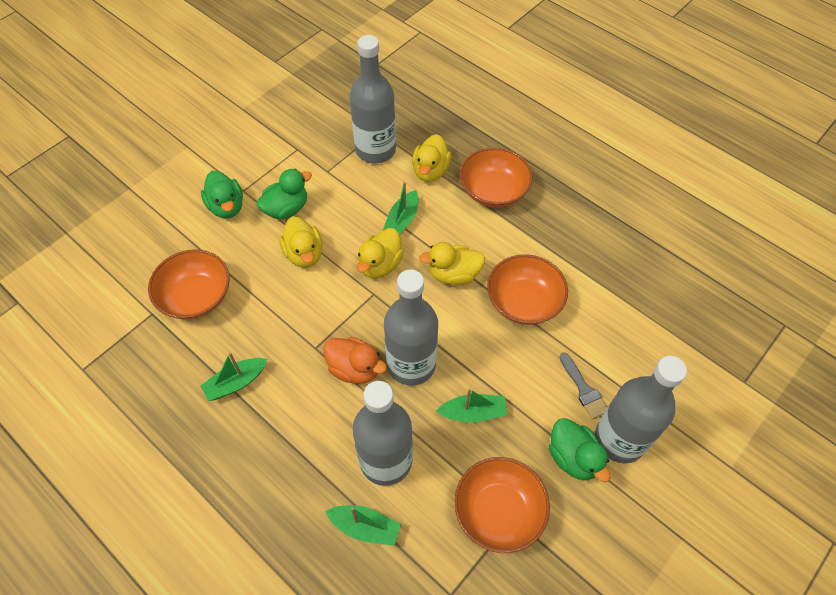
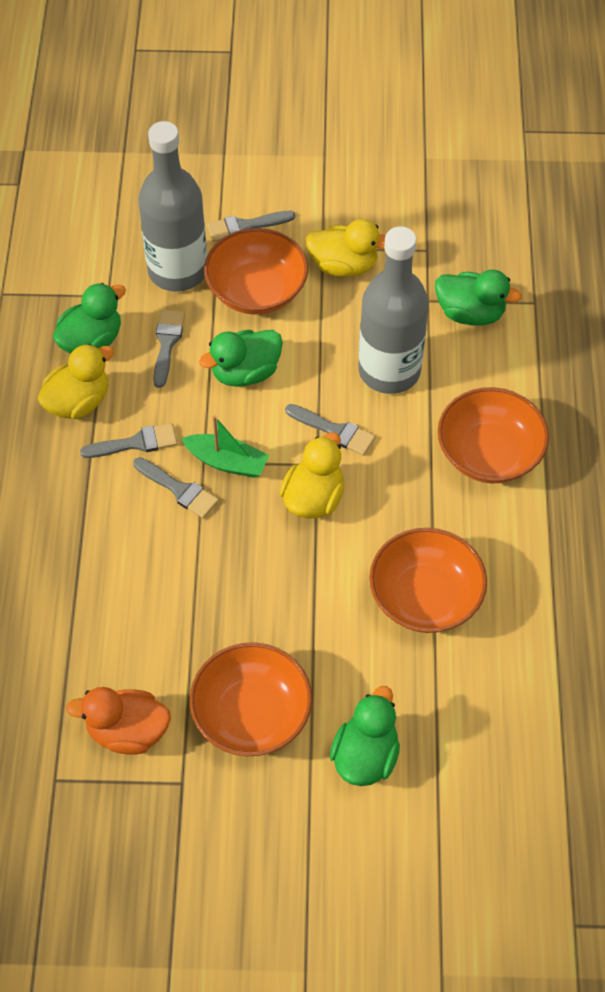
green boat: 4 -> 1
green duck: 3 -> 4
grey bottle: 4 -> 2
grey brush: 1 -> 5
yellow duck: 4 -> 3

